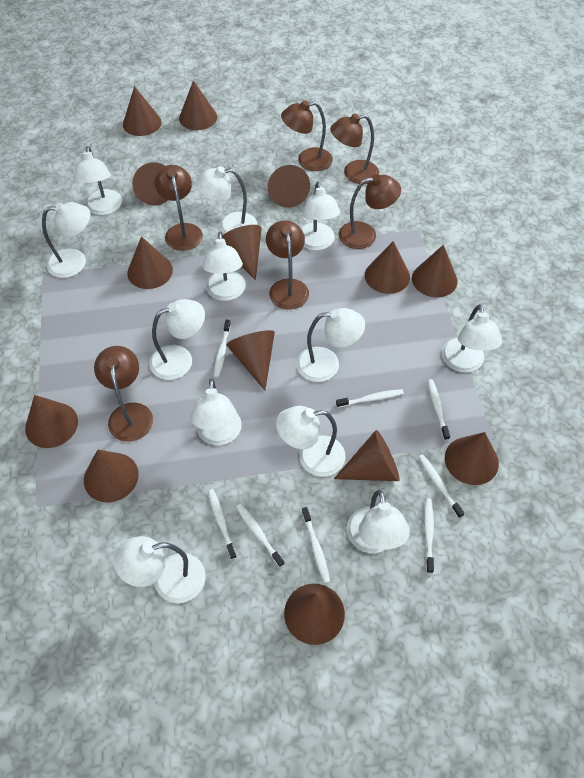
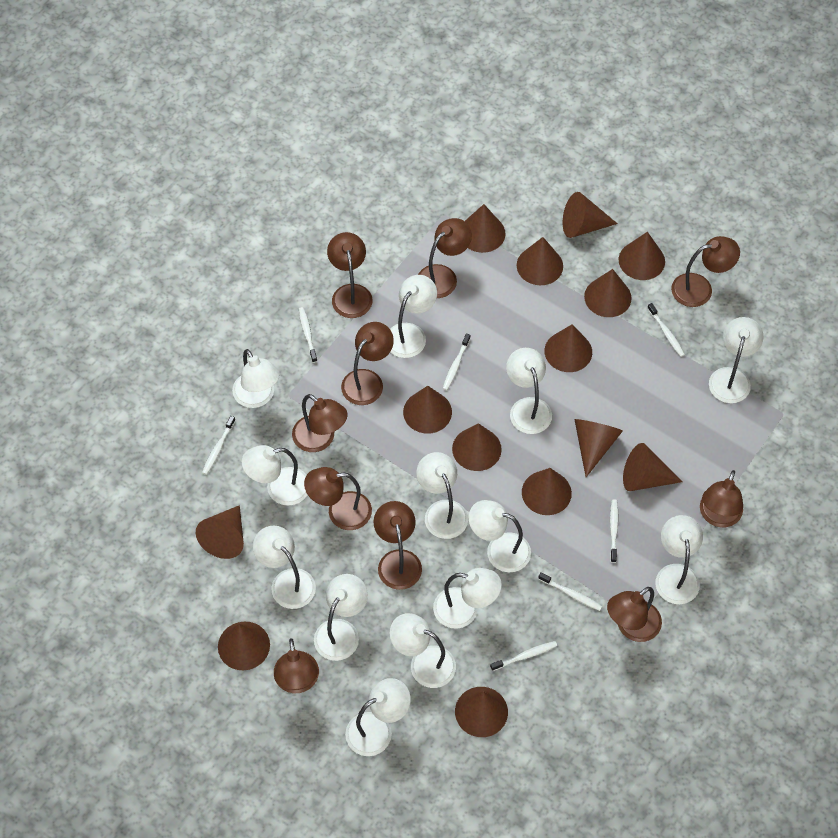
brown lamp: 6 -> 10
white lamp: 12 -> 13
white toothbrush: 8 -> 7

